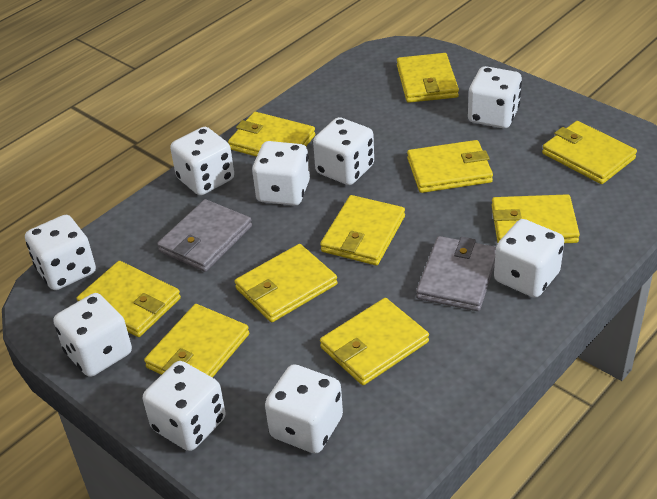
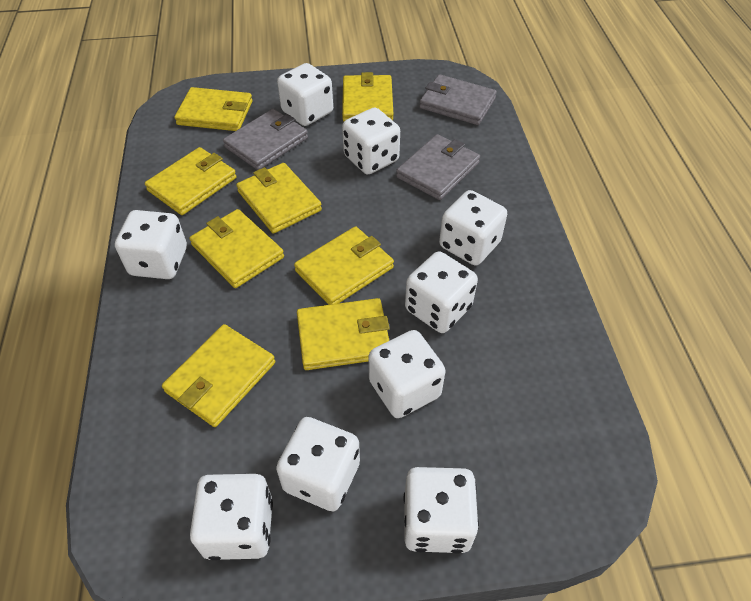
grey wallet: 2 -> 3
yellow wallet: 10 -> 8

